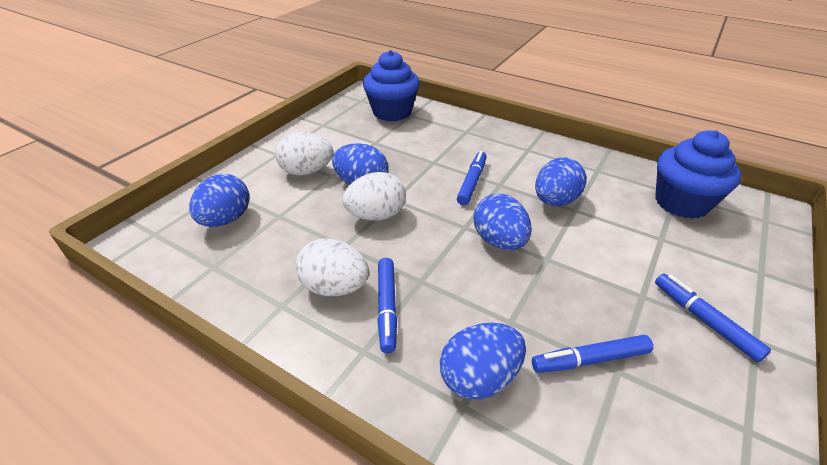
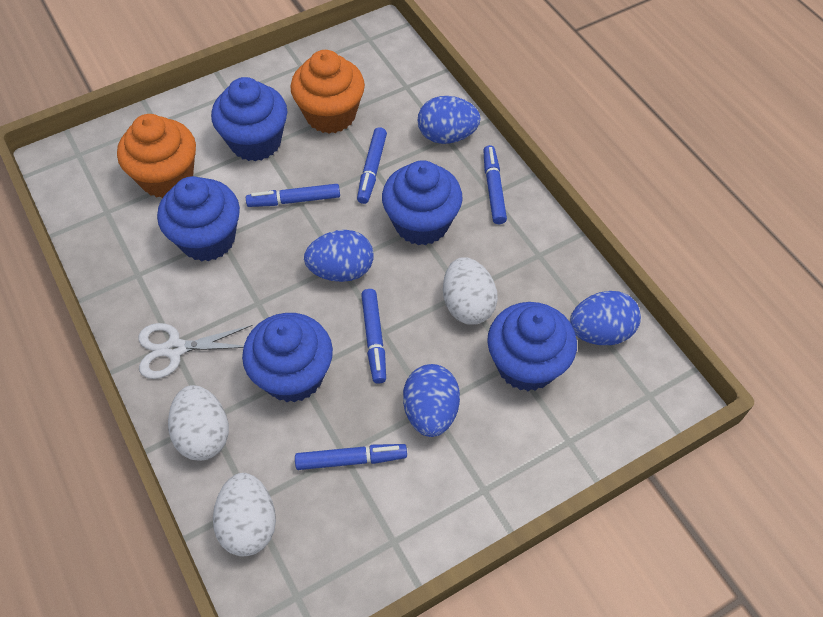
blue cupcake: 2 -> 5
blue egg: 5 -> 4
blue marker: 4 -> 5
orange cupcake: 0 -> 2
white scissors: 0 -> 1

